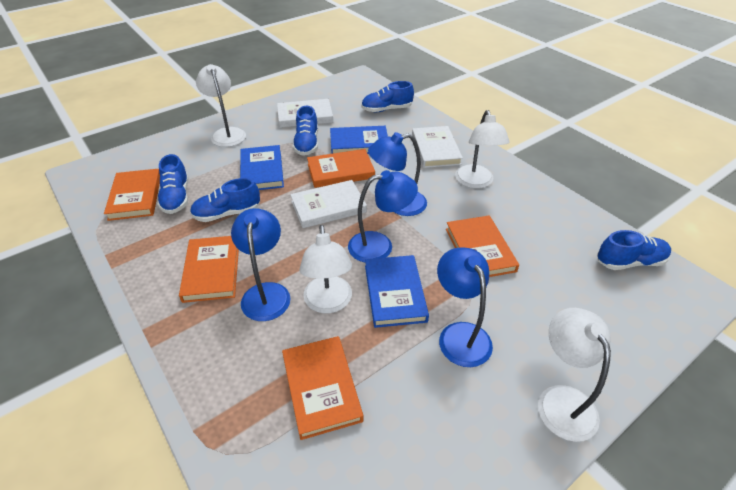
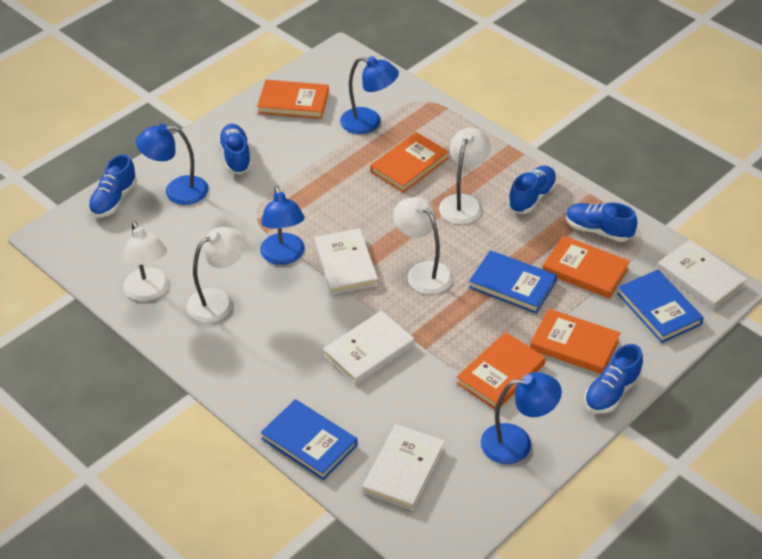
white book: 3 -> 4

